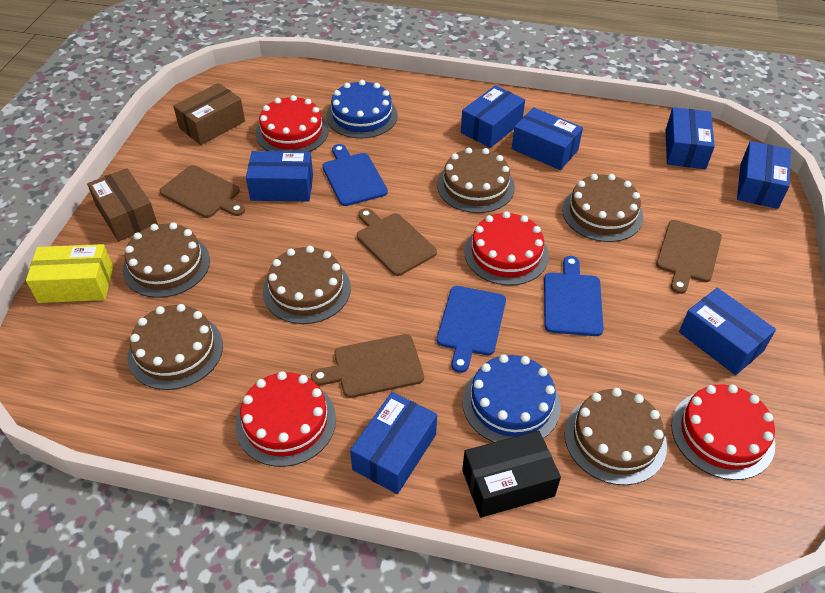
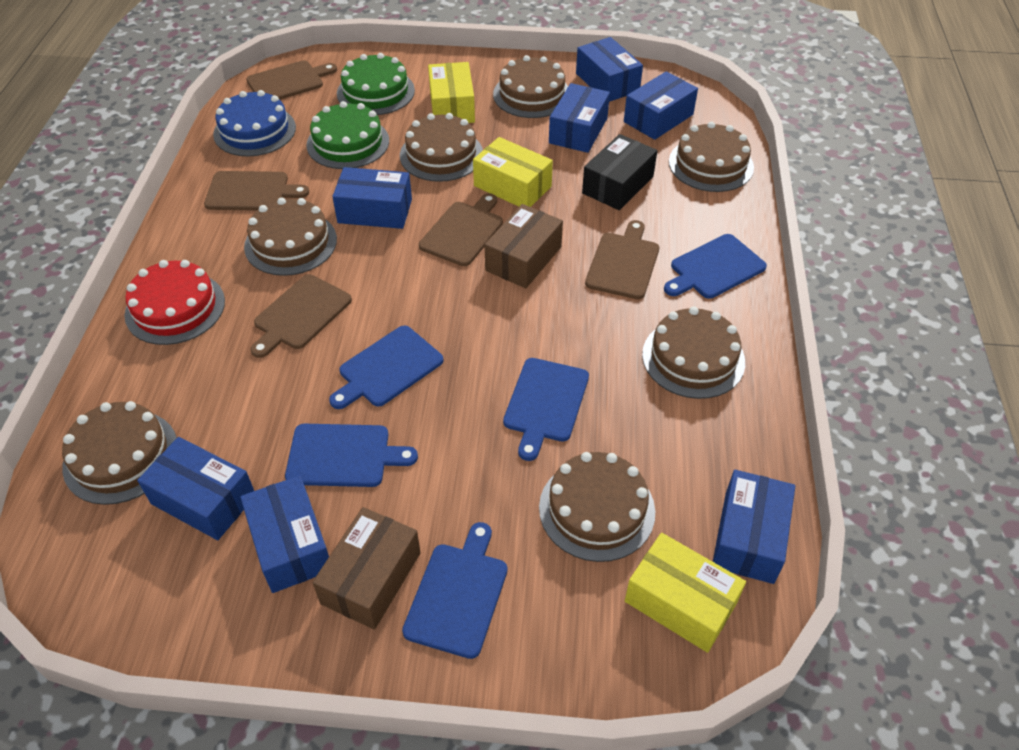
blue cake: 2 -> 1
blue cutting board: 3 -> 5
brown cake: 6 -> 7
brown cutting board: 4 -> 5
green cake: 0 -> 2
red cake: 4 -> 1
yellow box: 1 -> 3

